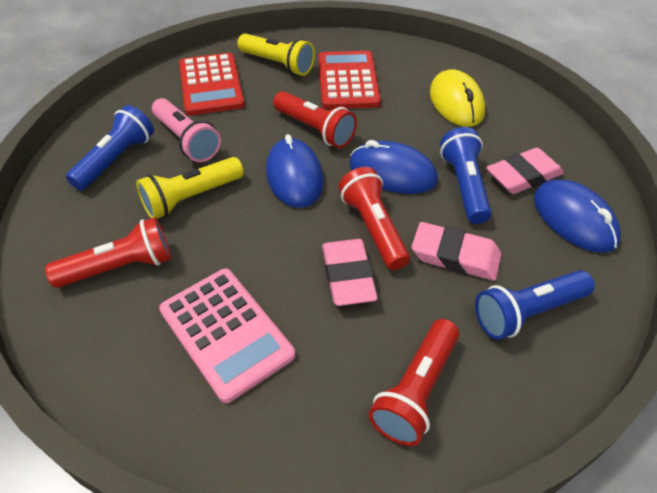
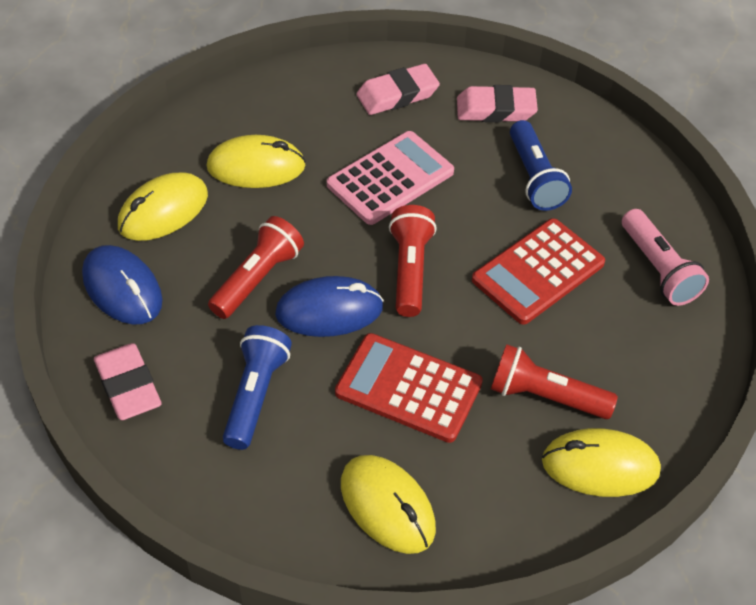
blue flashlight: 3 -> 2
blue mouse: 3 -> 2
red flashlight: 4 -> 3
yellow flashlight: 2 -> 0
yellow mouse: 1 -> 4

